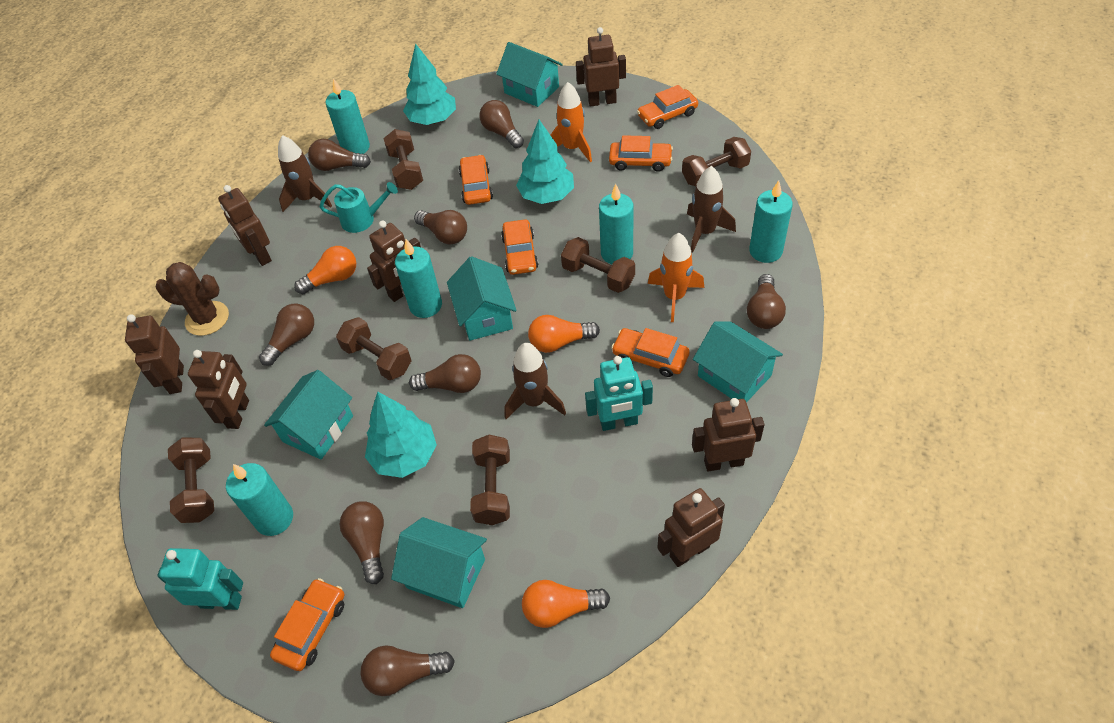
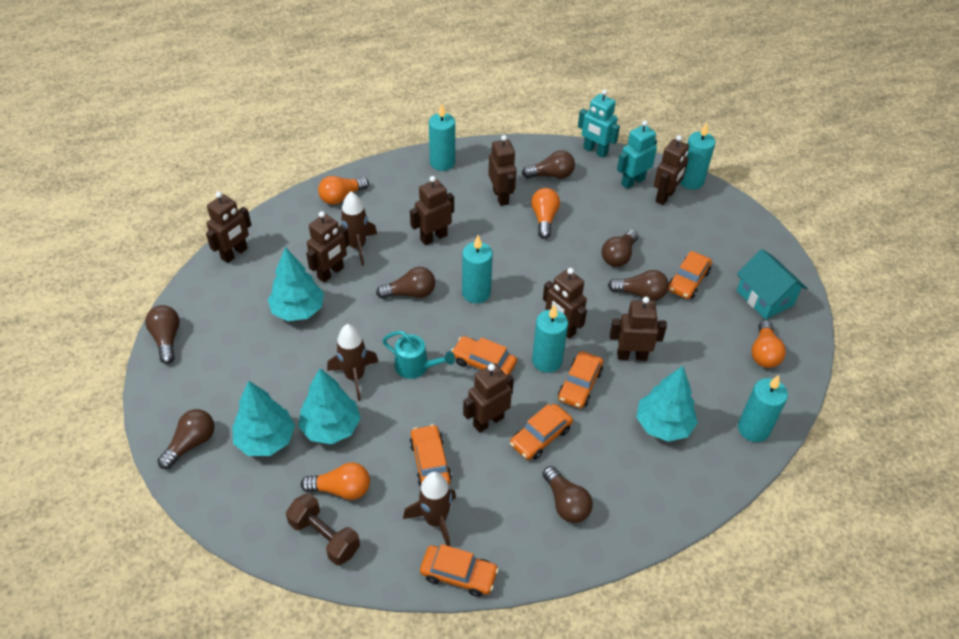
brown cactus: 1 -> 0
brown dumbbell: 6 -> 1
brown light bulb: 8 -> 7
brown robot: 7 -> 8
orange light bulb: 3 -> 4
orange rocket: 2 -> 0
turquoise house: 5 -> 1
turquoise tree: 3 -> 4

